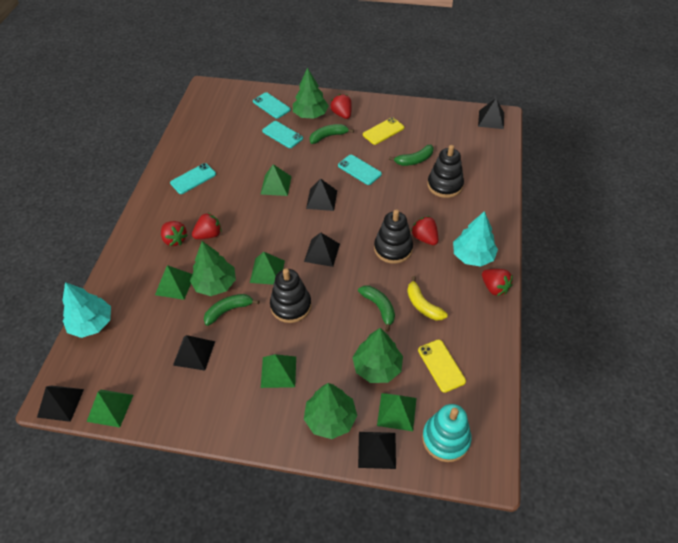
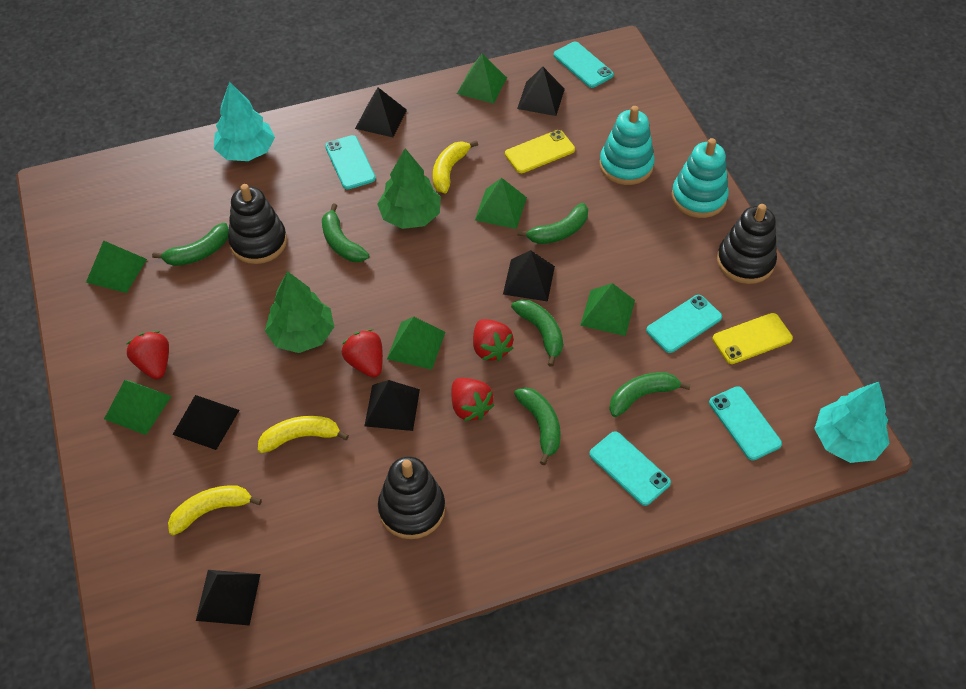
green banana: 4 -> 6
green tree: 4 -> 2
red strawberry: 5 -> 4
turquoise phone: 4 -> 5
turquoise stacking toy: 1 -> 2
yellow banana: 1 -> 3

